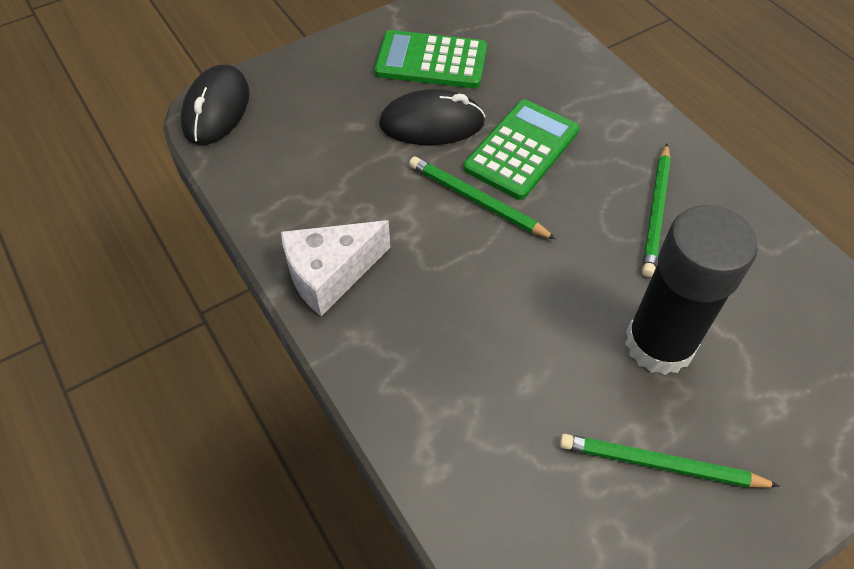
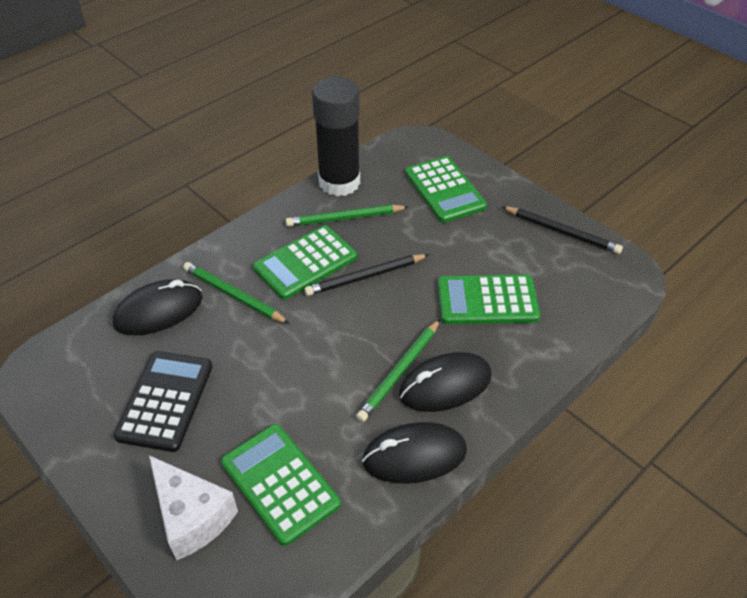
black calculator: 0 -> 1
black mouse: 2 -> 3
black pencil: 0 -> 2
green calculator: 2 -> 4

